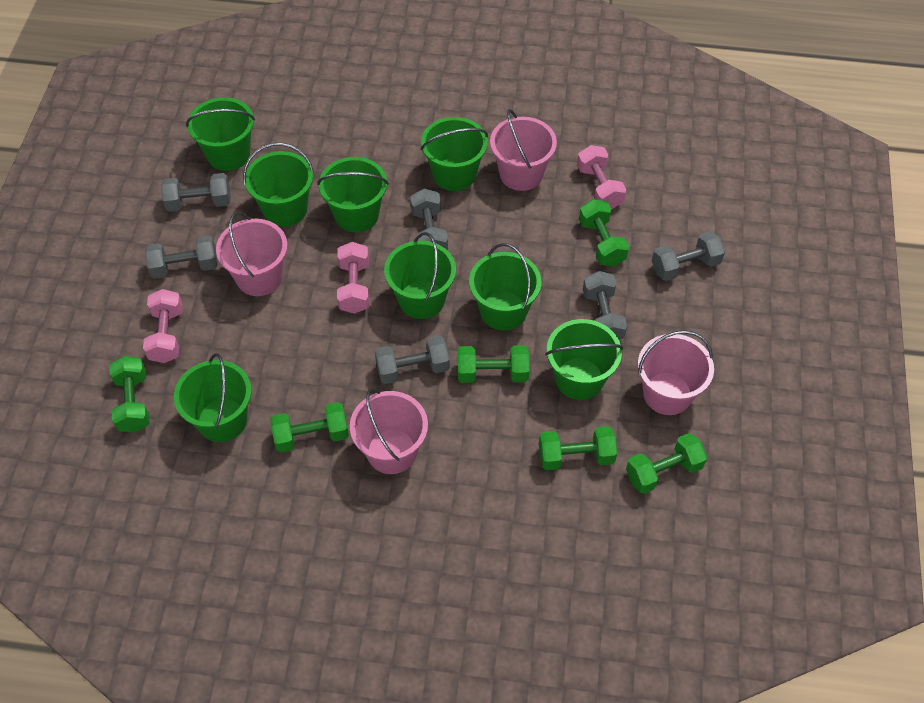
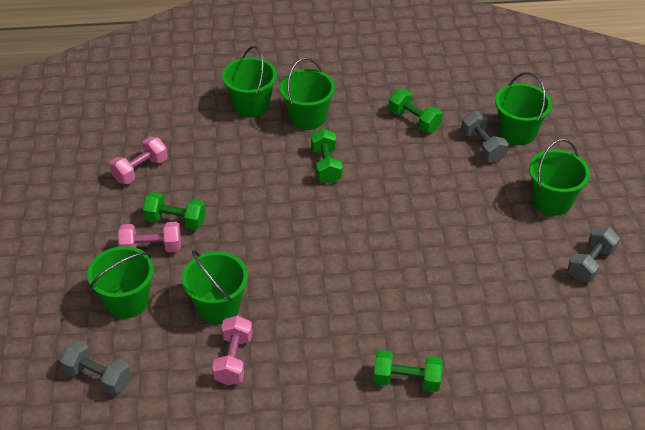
green bucket: 8 -> 6
green dumbbell: 6 -> 4
grey dumbbell: 6 -> 3
pink bucket: 4 -> 0

